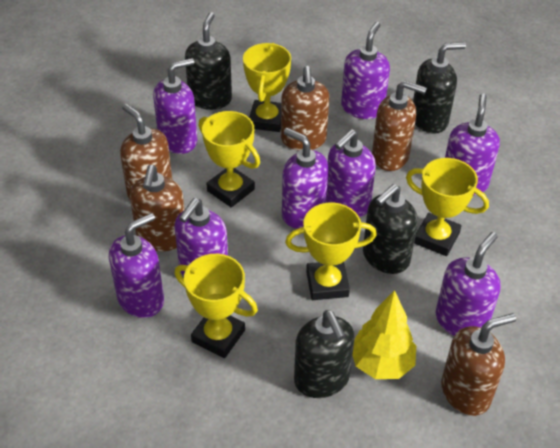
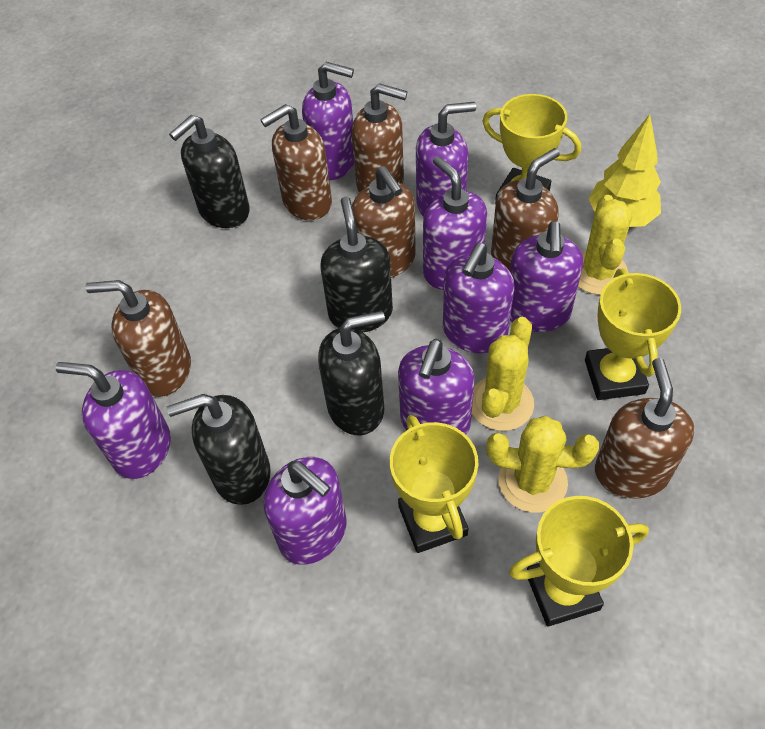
brown soap dispenser: 5 -> 6
yellow cactus: 0 -> 3
yellow trophy: 5 -> 4

